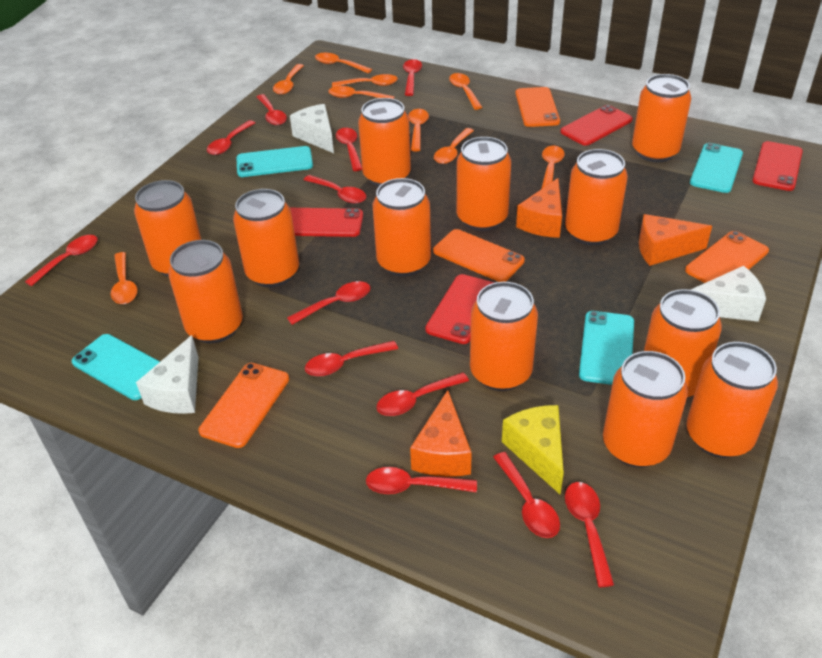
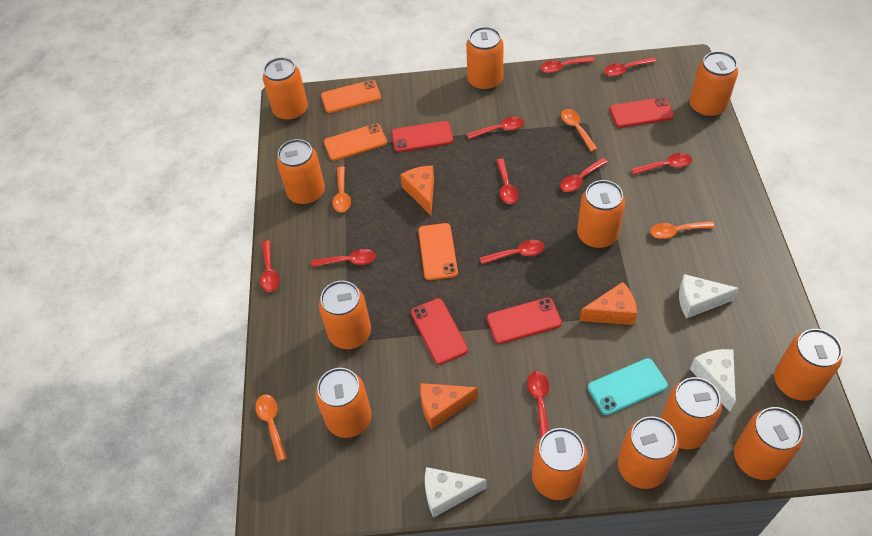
orange phone: 4 -> 3
orange spoon: 9 -> 4
red spoon: 12 -> 10
turquoise phone: 4 -> 1
yellow cheese: 1 -> 0

